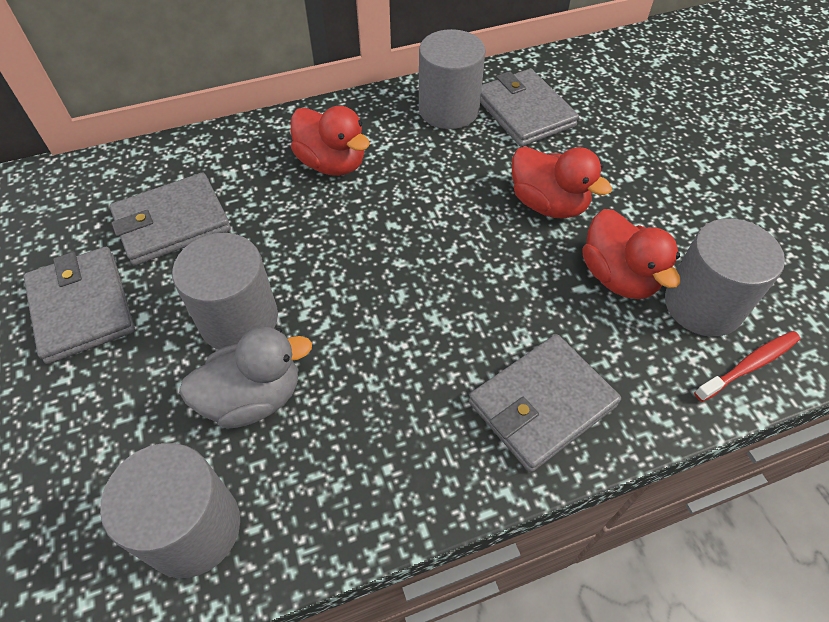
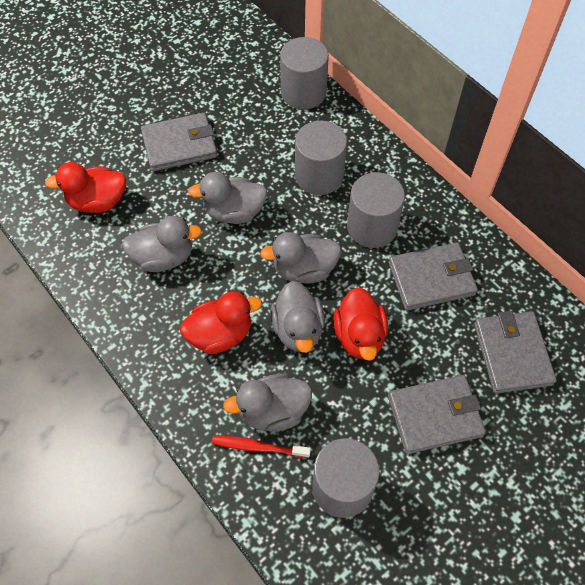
grey duck: 1 -> 5

